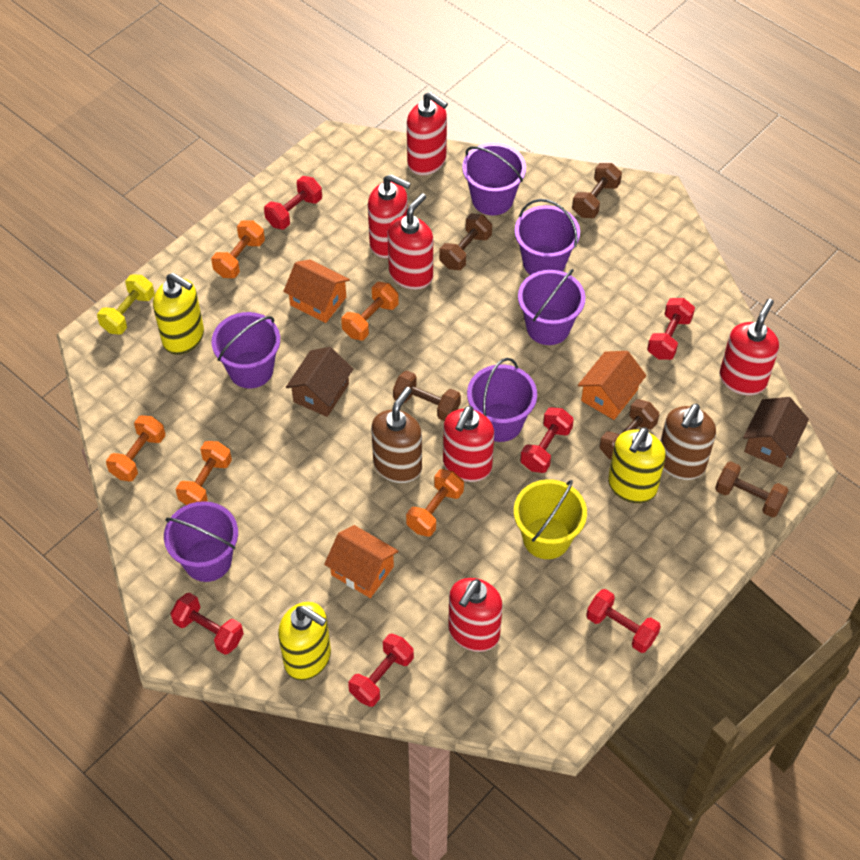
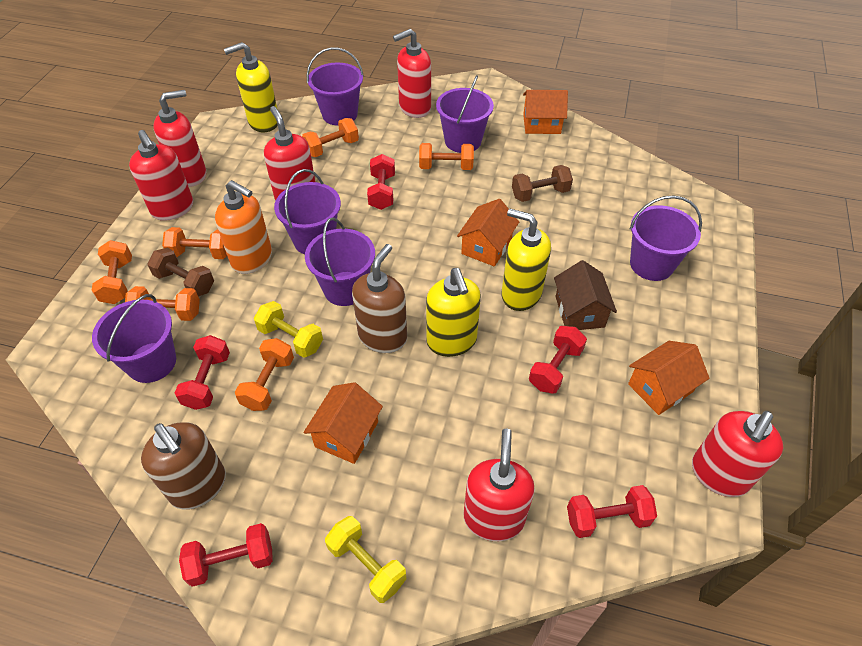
brown dumbbell: 5 -> 2
brown house: 2 -> 1
orange dumbbell: 5 -> 6
orange house: 3 -> 4
orange soap dispenser: 0 -> 1
red dumbbell: 6 -> 5
yellow bucket: 1 -> 0
yellow dumbbell: 1 -> 2

